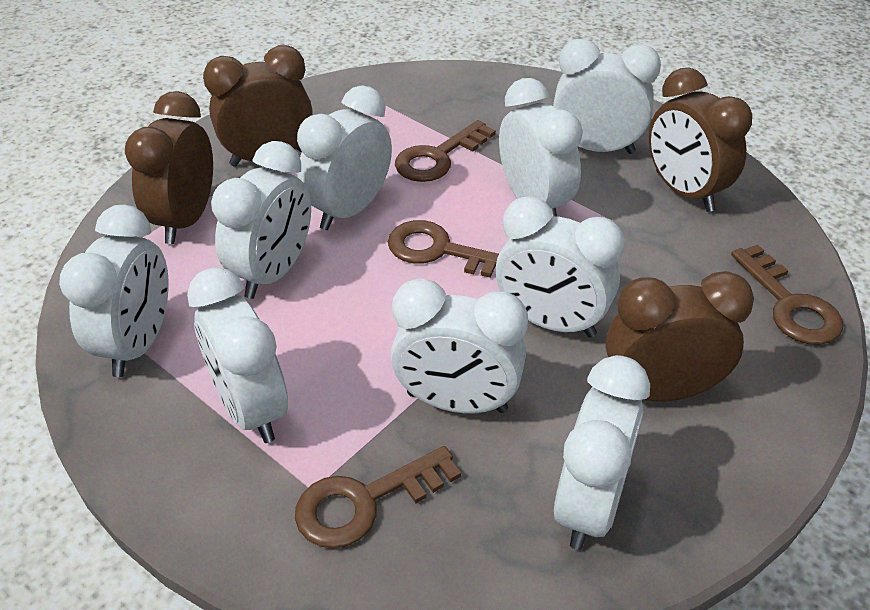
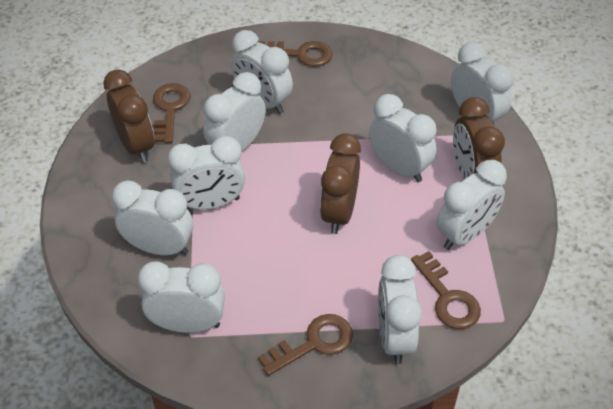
brown clock: 4 -> 3

